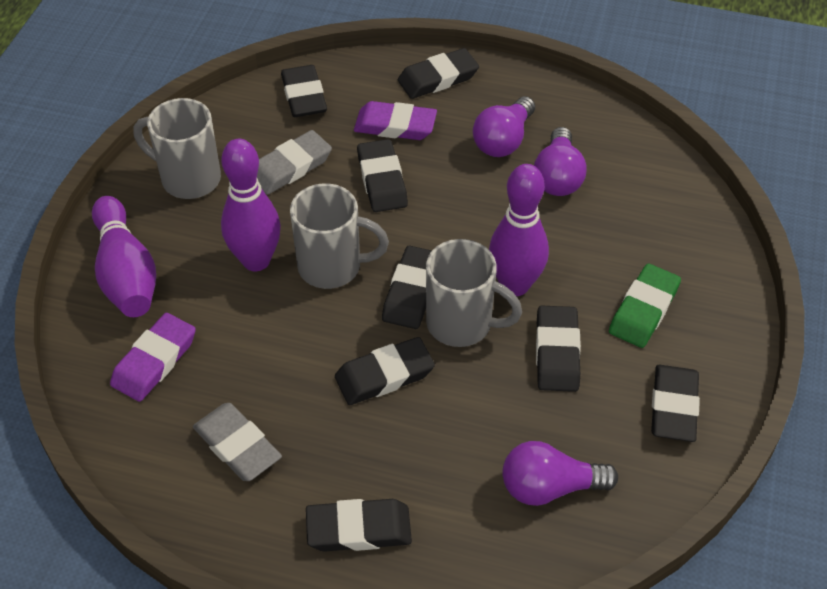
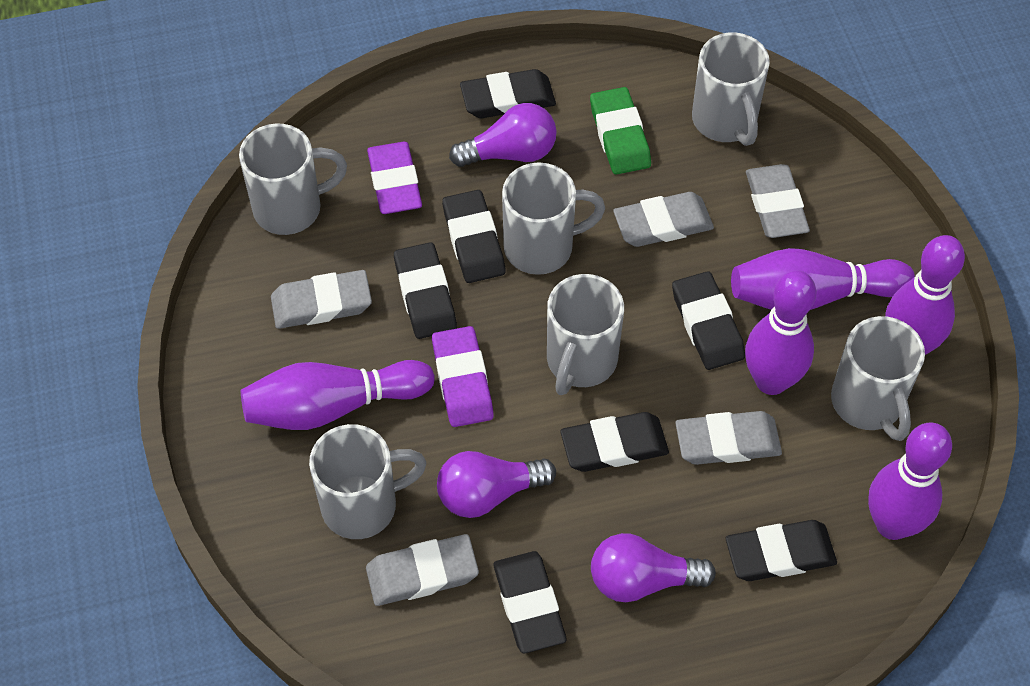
black eraser: 8 -> 7
grey eraser: 2 -> 5
grey mug: 3 -> 6
purple bowling pin: 3 -> 5

